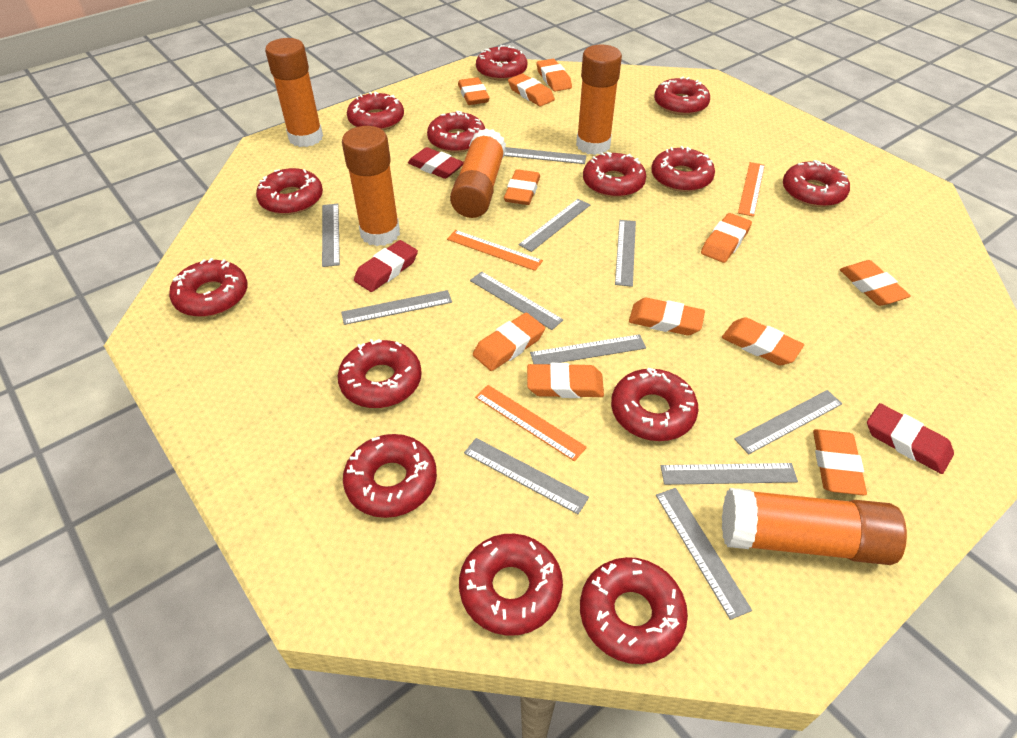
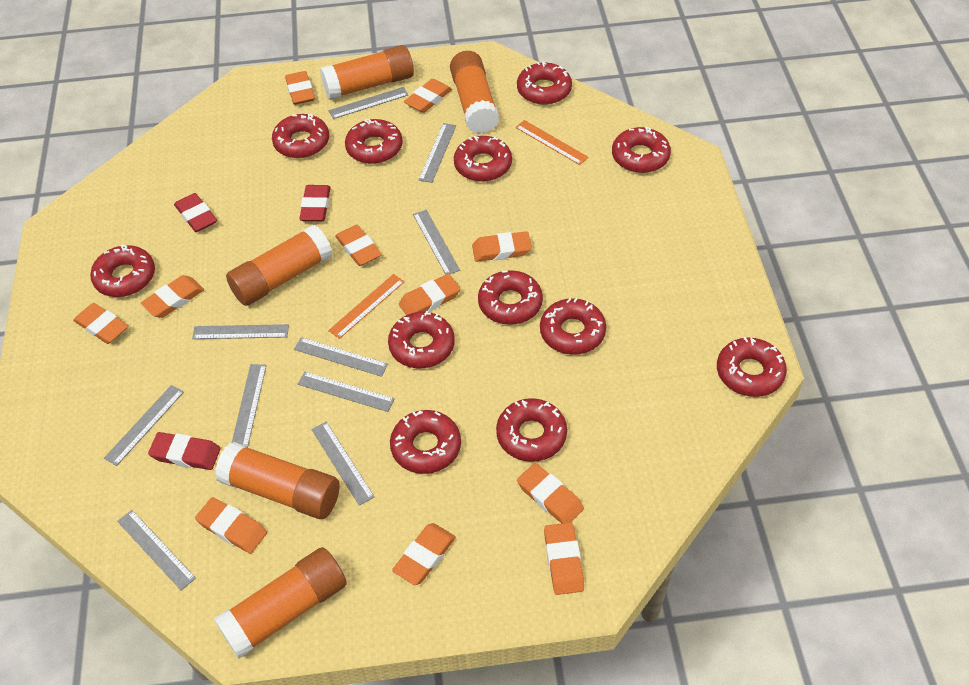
grey ruler: 11 -> 10
orange ruler: 3 -> 2
red donut: 14 -> 12

